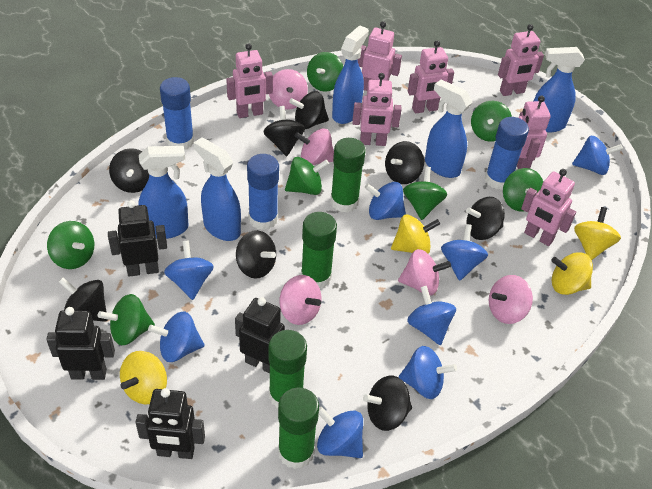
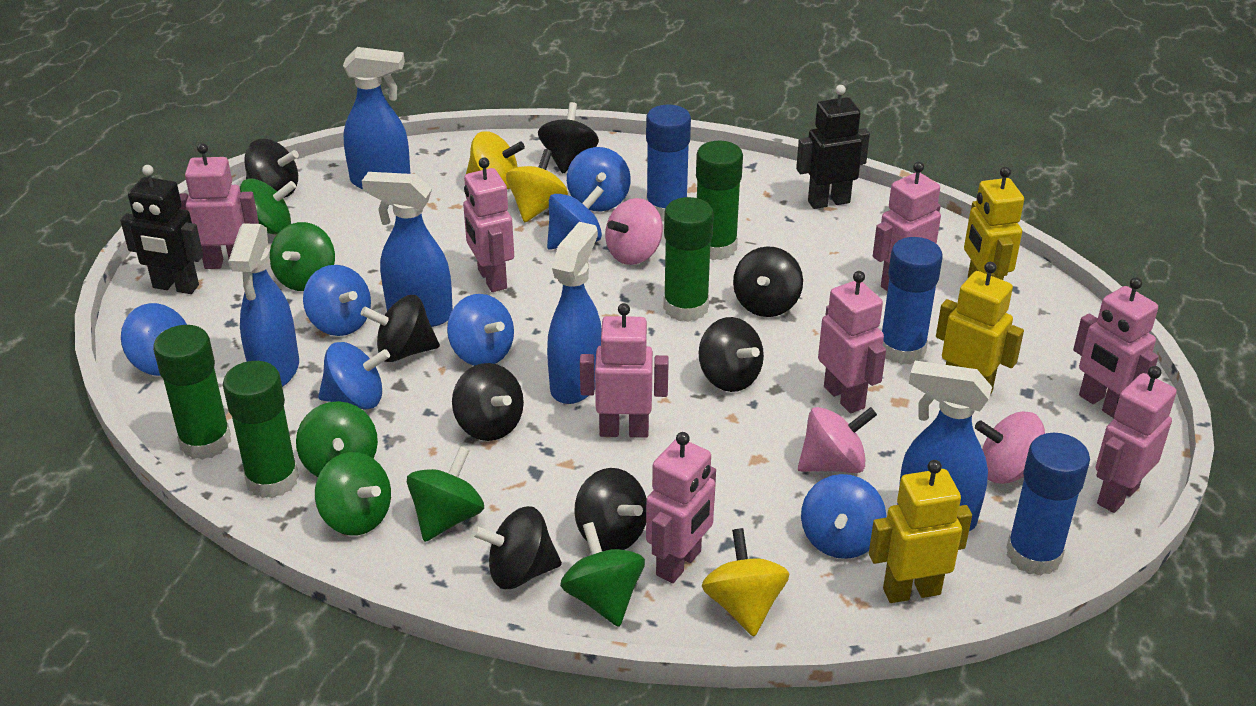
black robot: 4 -> 2
blue spinning top: 8 -> 7
green spinning top: 7 -> 6
pink robot: 7 -> 8
pink spinning top: 5 -> 3
yellow robot: 0 -> 3
yellow spinning top: 4 -> 3

